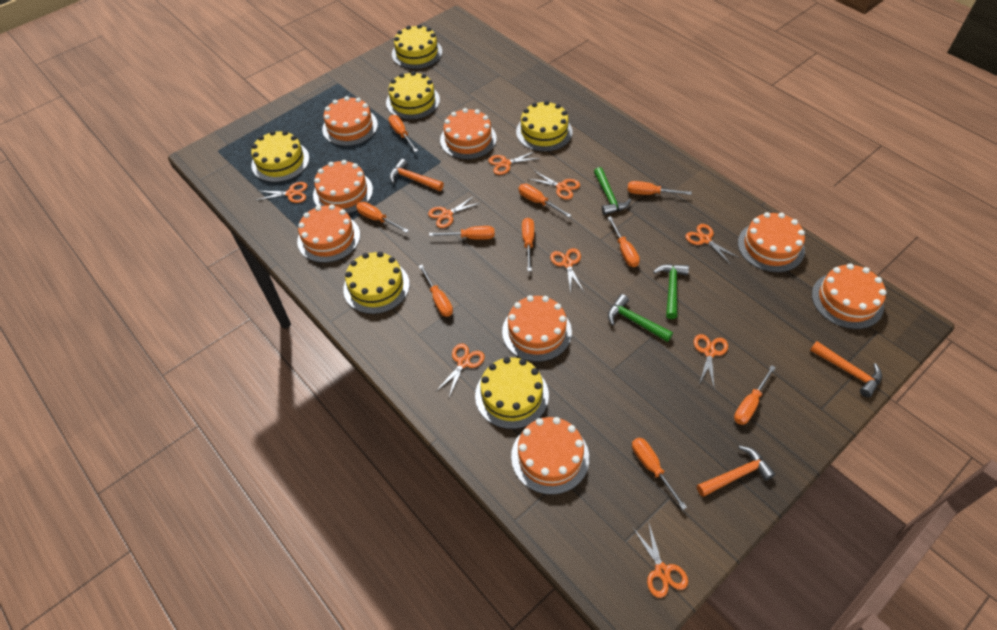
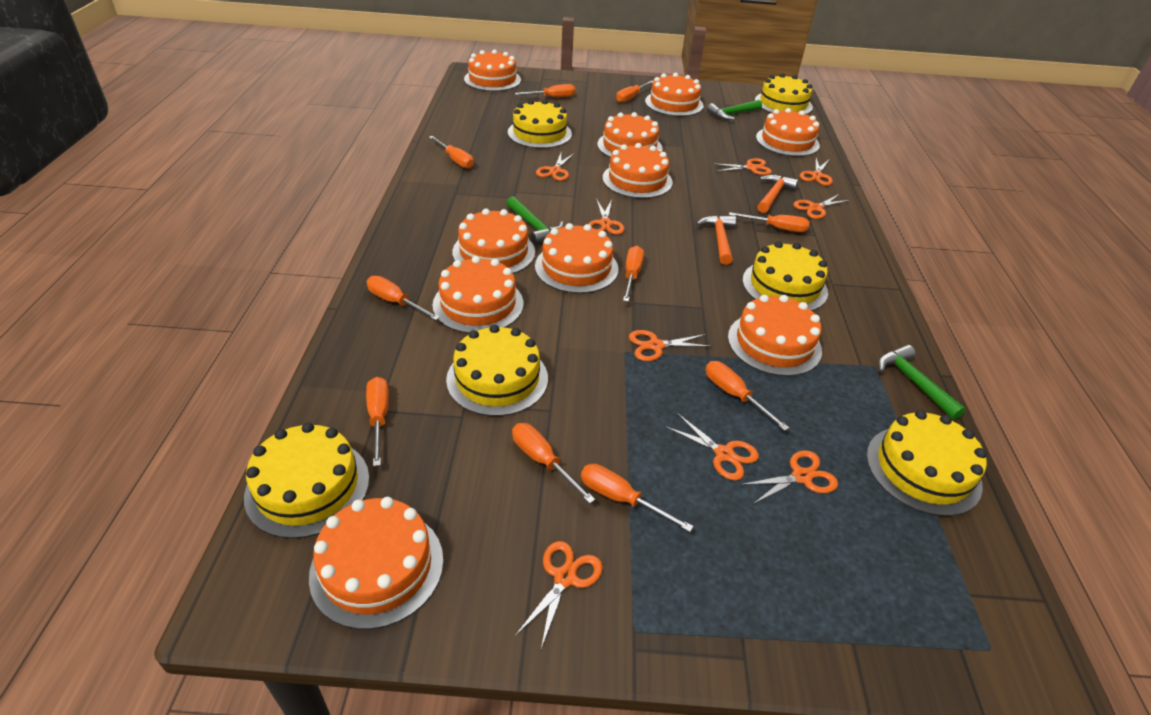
orange cake: 8 -> 10
orange hammer: 3 -> 2

